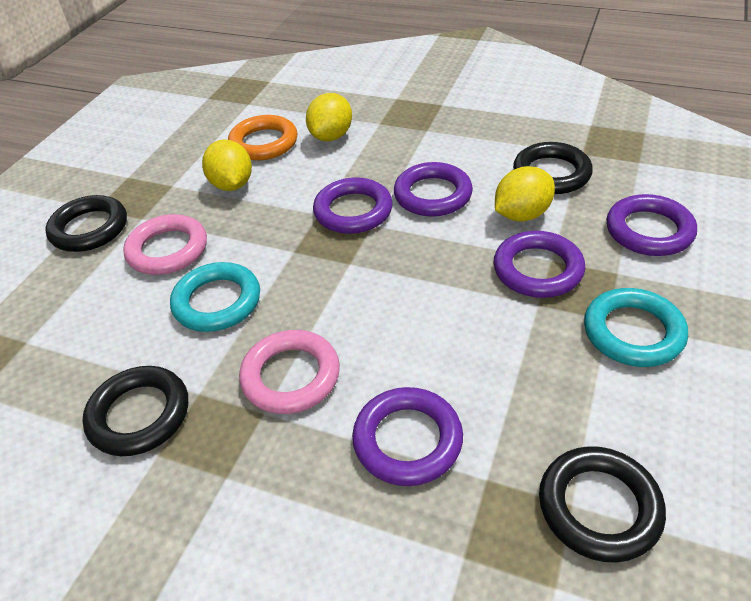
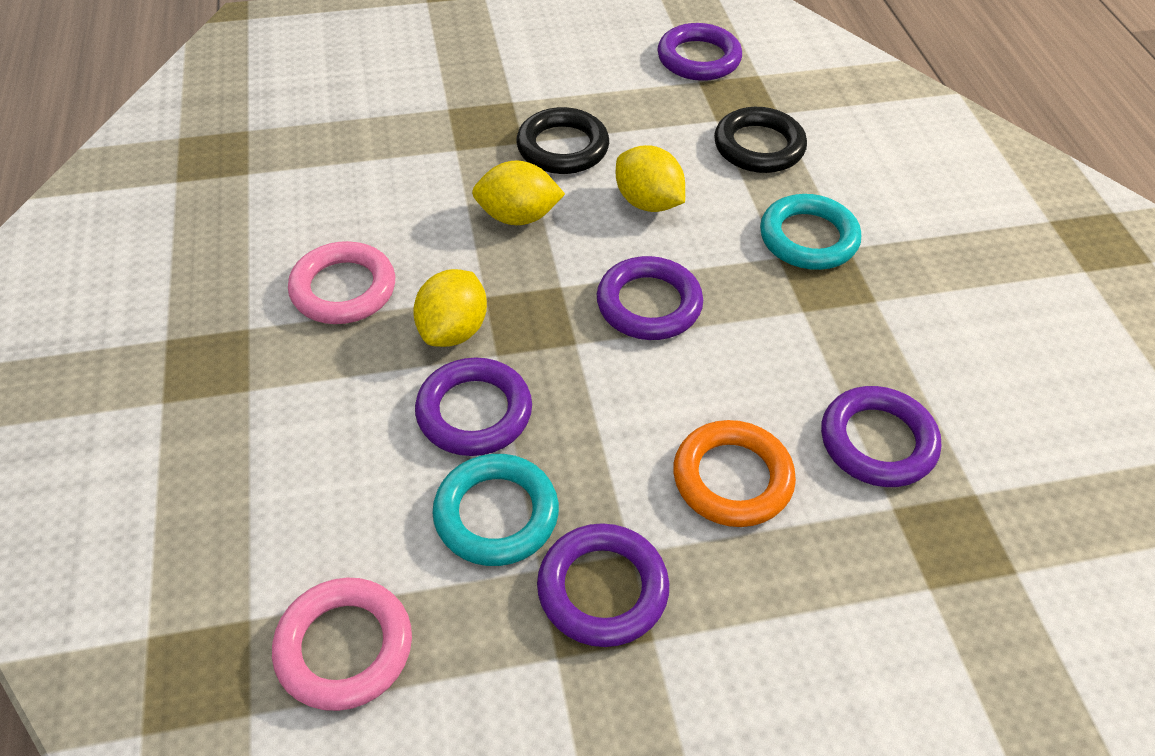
black ring: 4 -> 2

